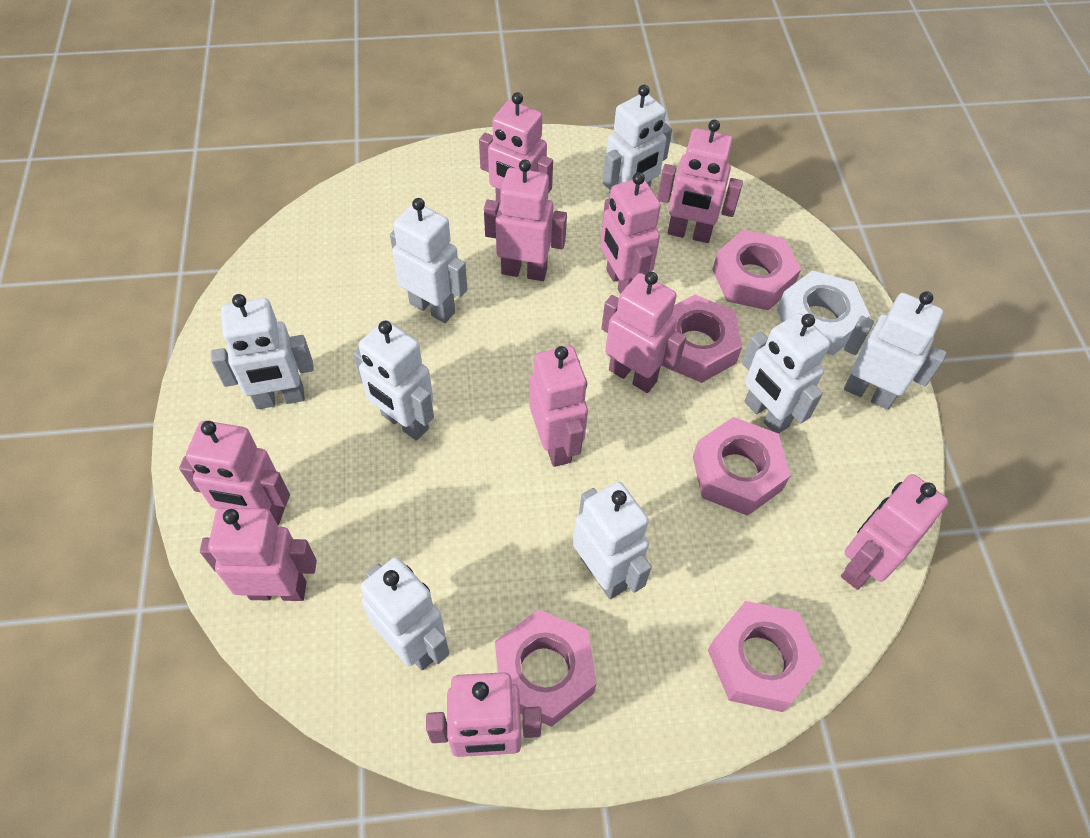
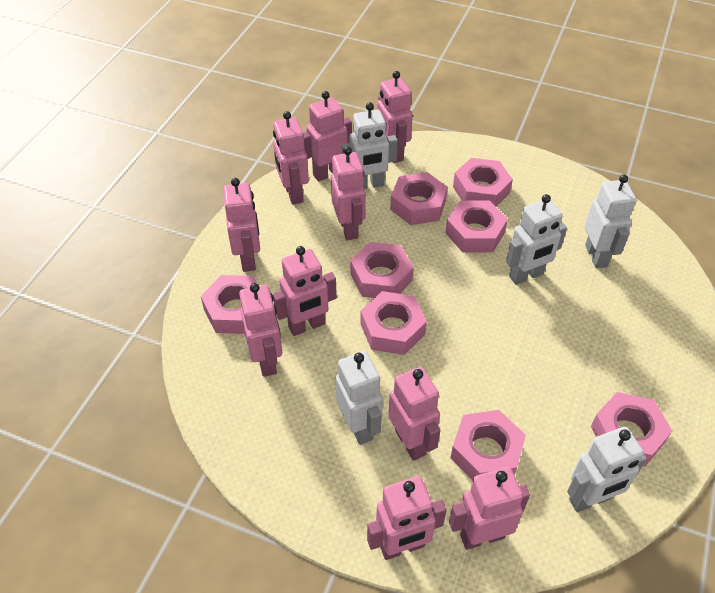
pink nut: 5 -> 8
white nut: 1 -> 0
white robot: 8 -> 5

